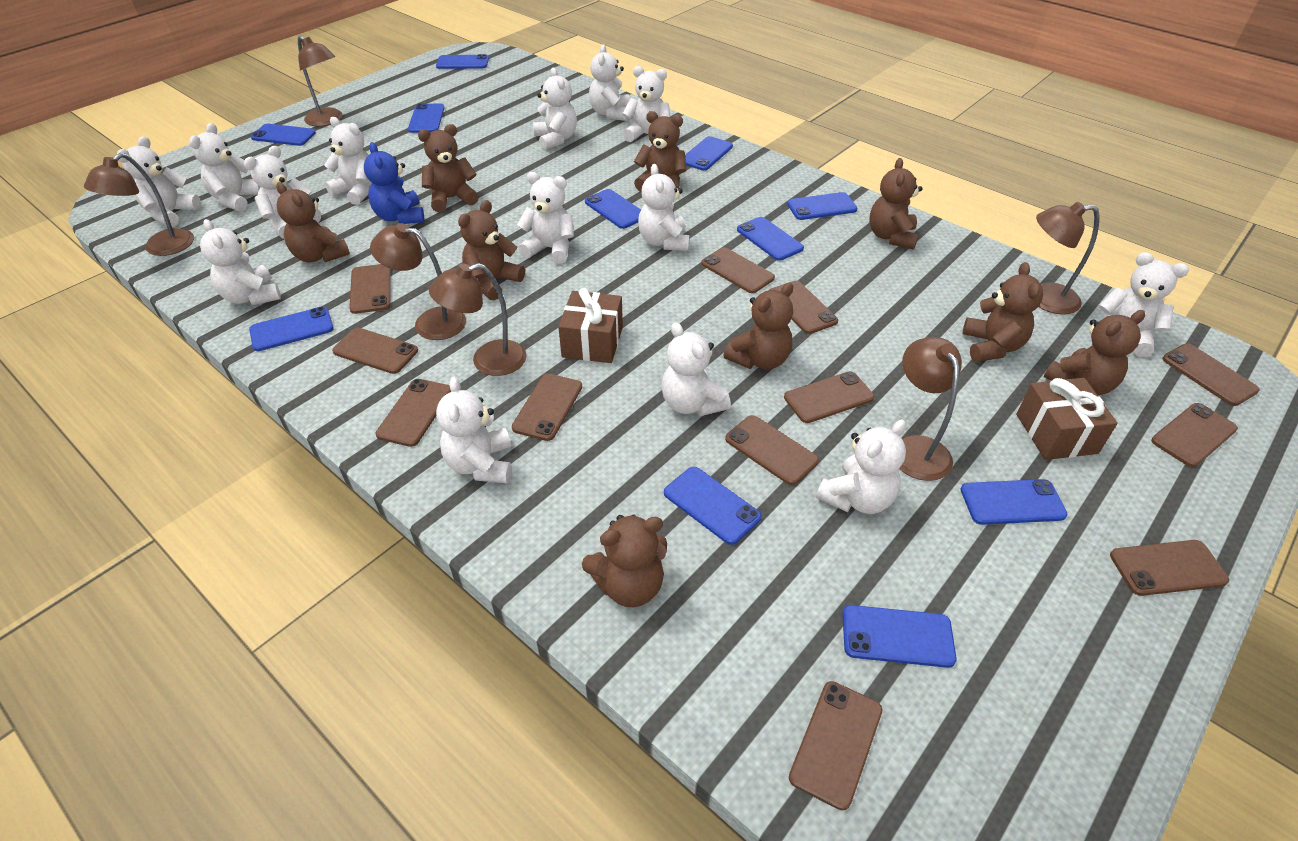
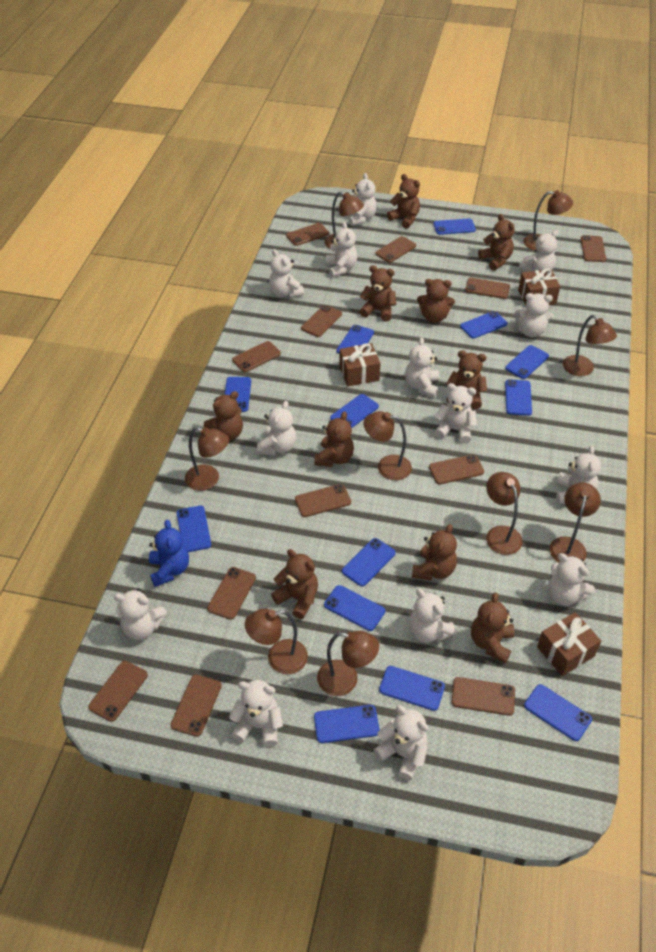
blue phone: 11 -> 13
brown gift: 2 -> 3
brown lamp: 6 -> 9
brown teddy bear: 9 -> 10

